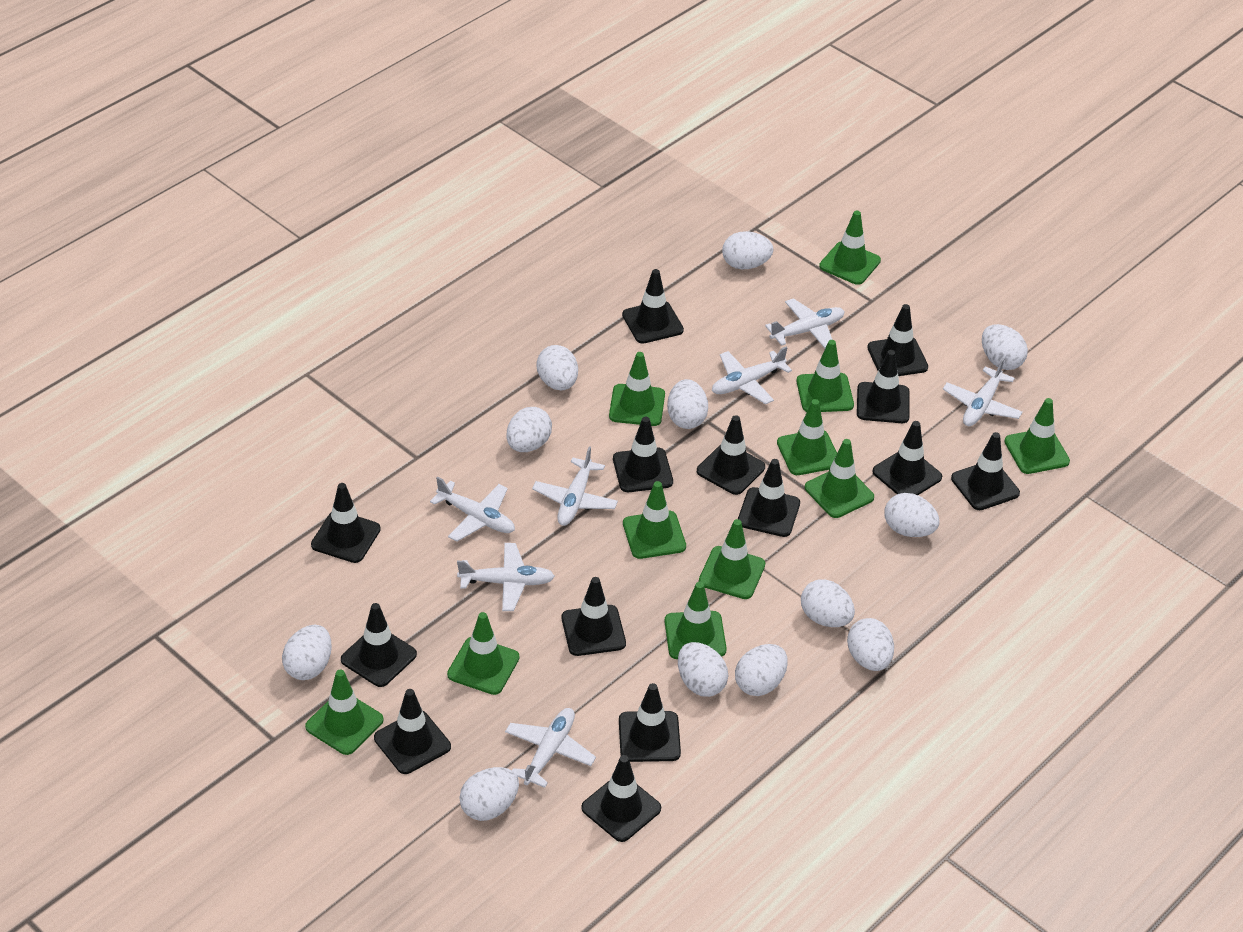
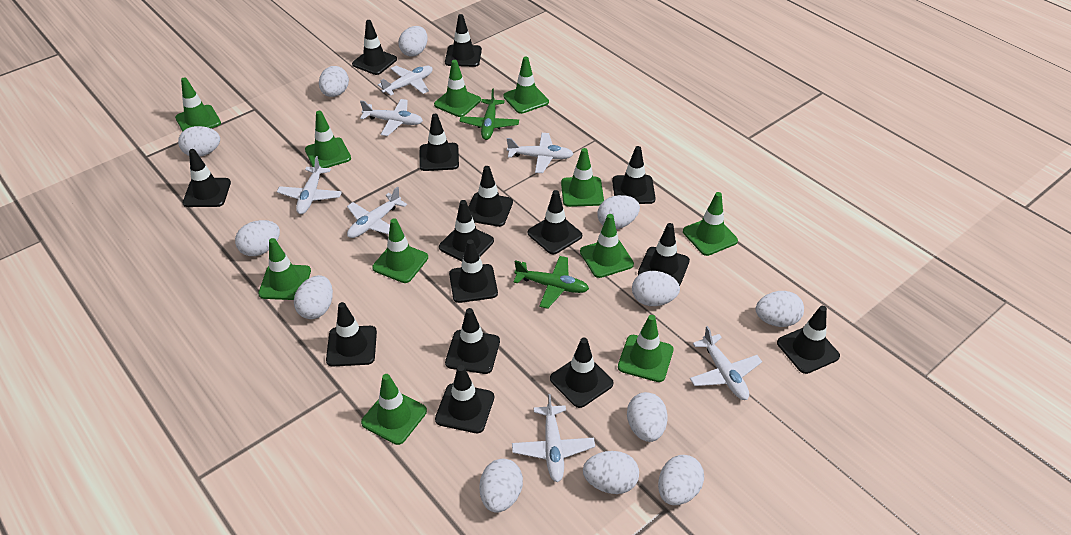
black traffic cone: 14 -> 15
green plane: 0 -> 2

